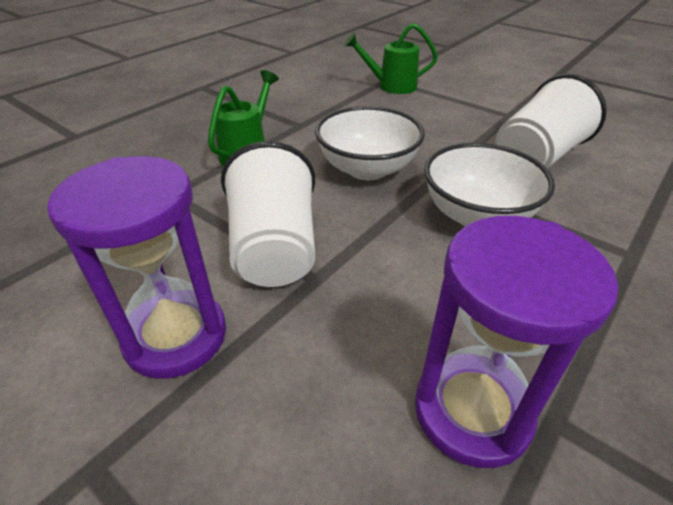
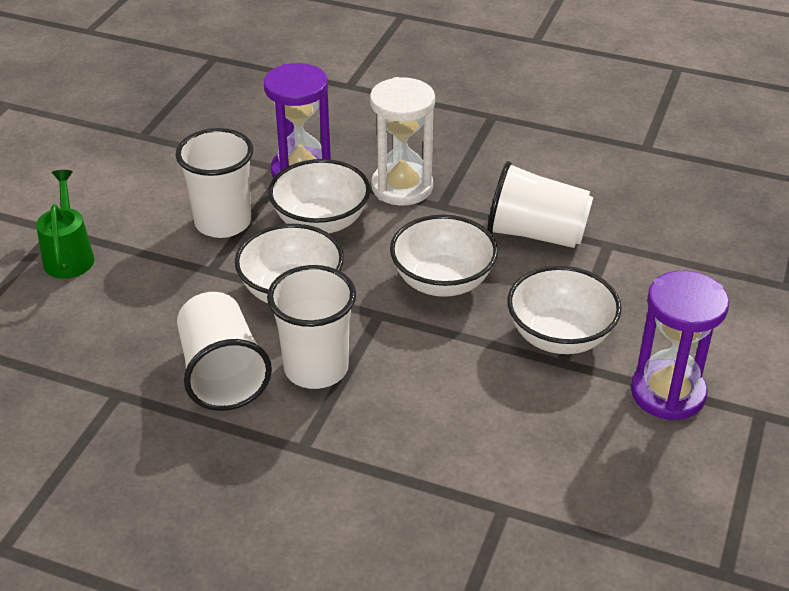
green watering can: 2 -> 1
white bowl: 2 -> 4
white cup: 2 -> 4
white hourglass: 0 -> 1

